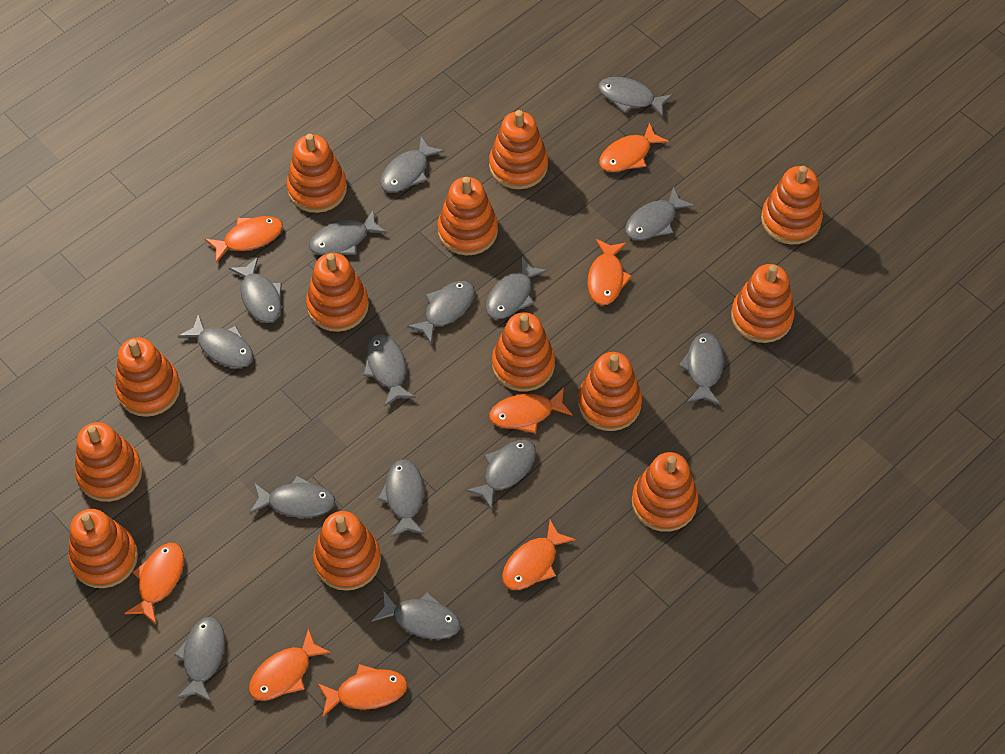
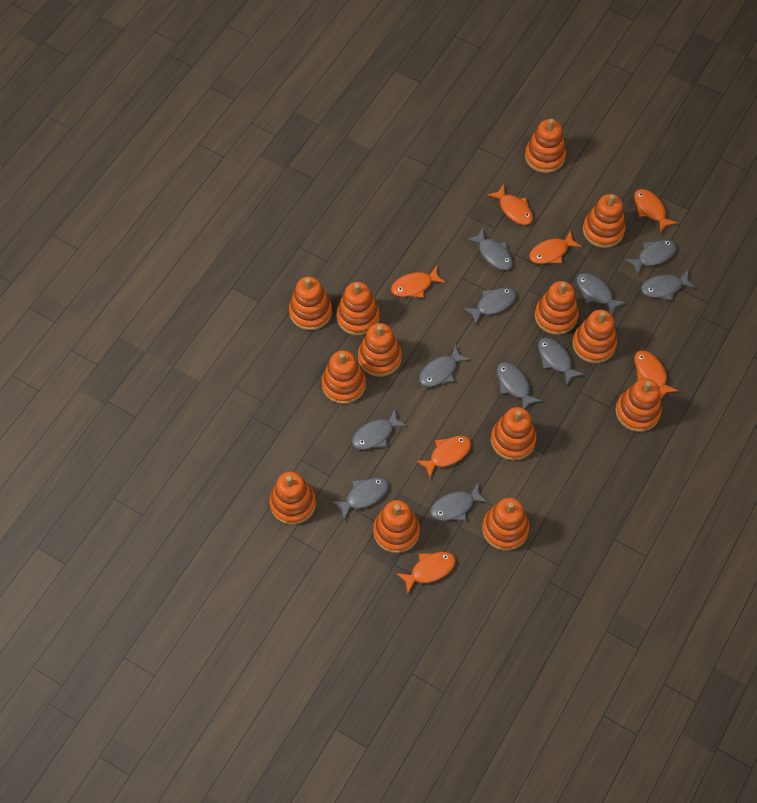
grey fish: 15 -> 11
orange fish: 8 -> 7

